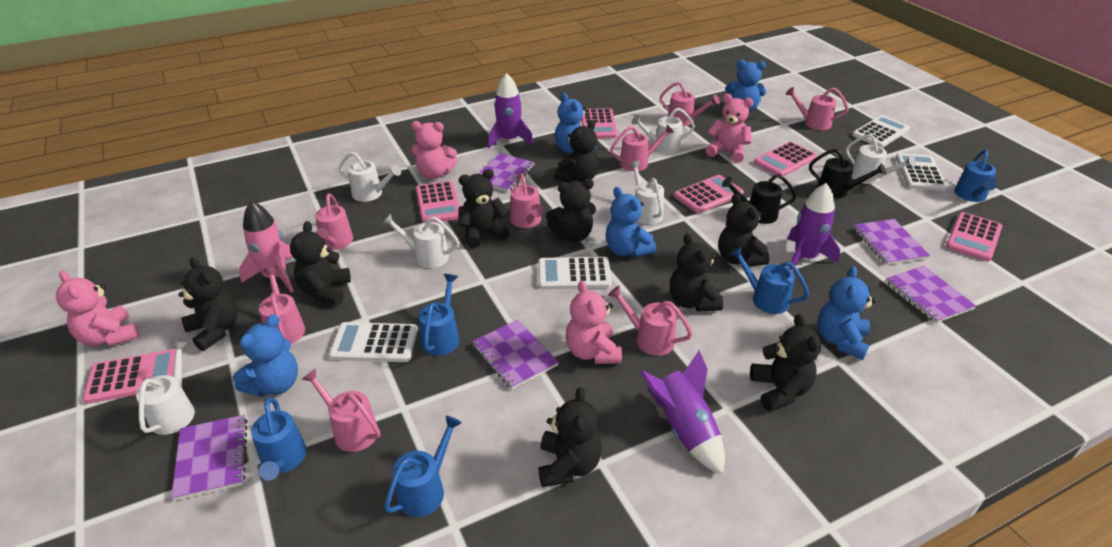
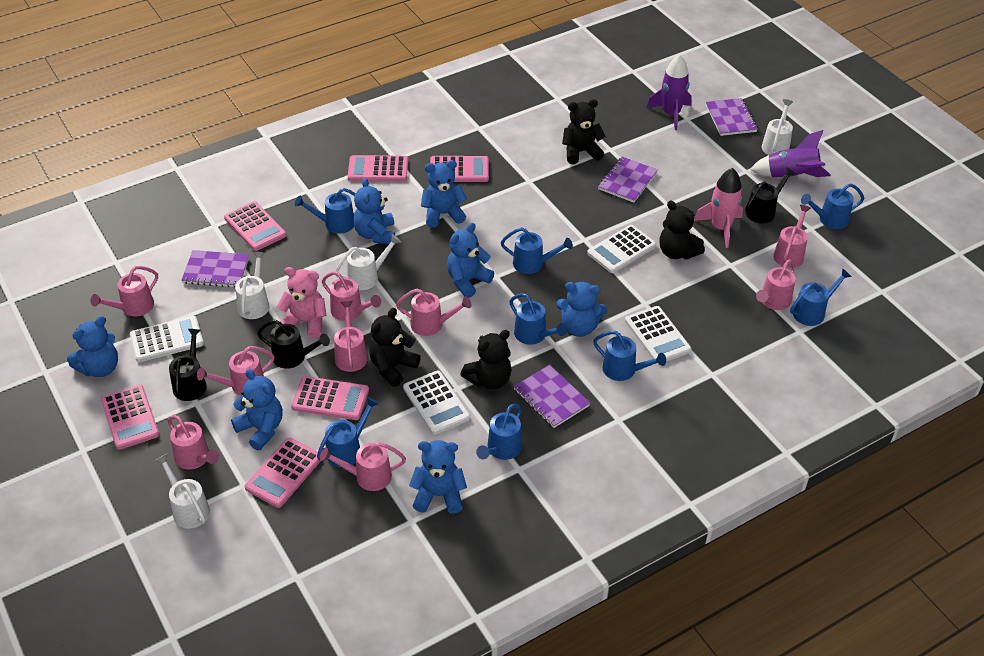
black teddy bear: 9 -> 4
black watering can: 2 -> 3
blue teddy bear: 5 -> 7
blue watering can: 5 -> 8
pink teddy bear: 4 -> 1
pink watering can: 8 -> 9
purple notebook: 5 -> 4
purple rocket: 3 -> 2
white watering can: 6 -> 4

